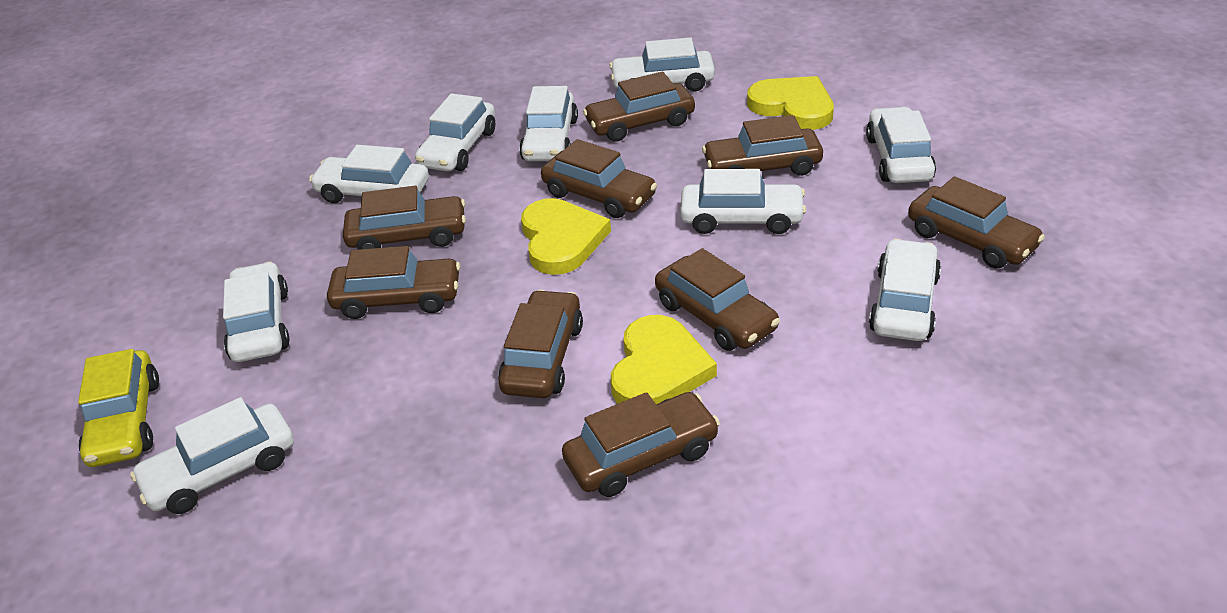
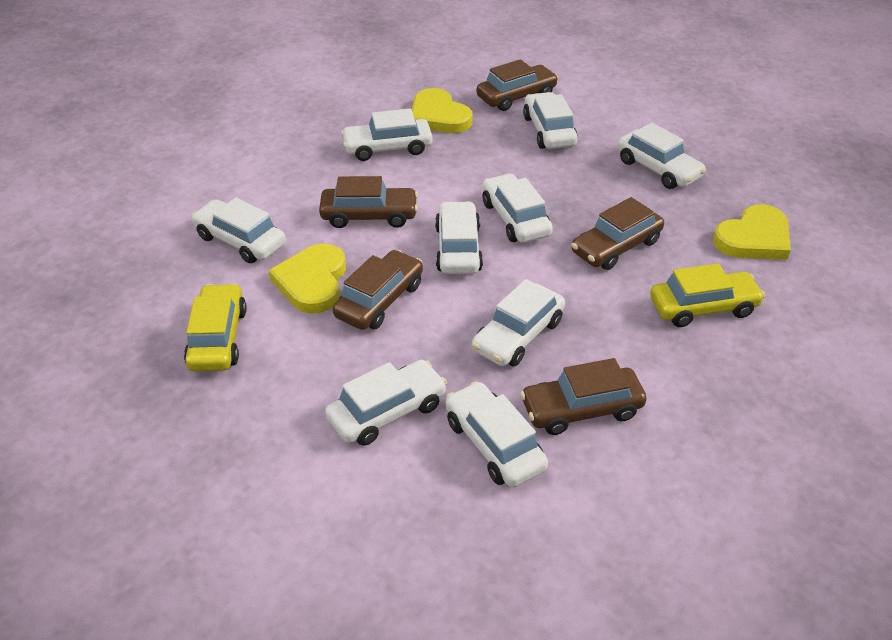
brown car: 9 -> 5
yellow car: 1 -> 2

